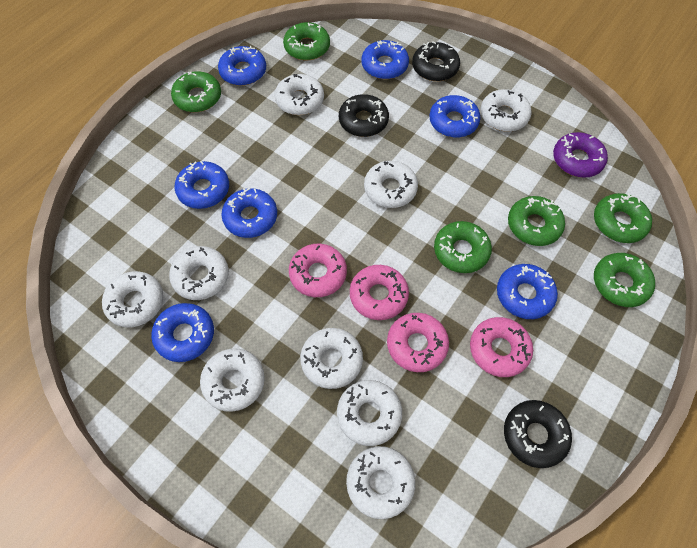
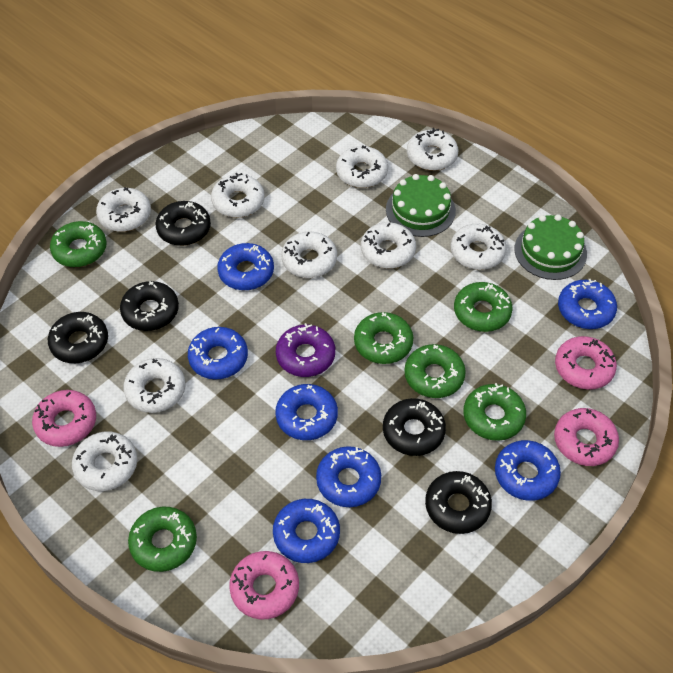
black donut: 3 -> 5
green cake: 0 -> 2

